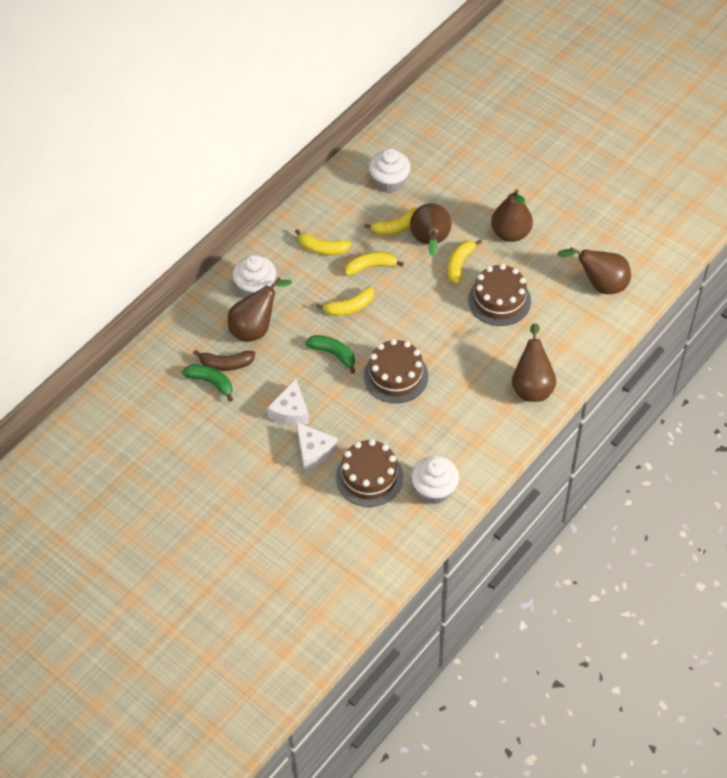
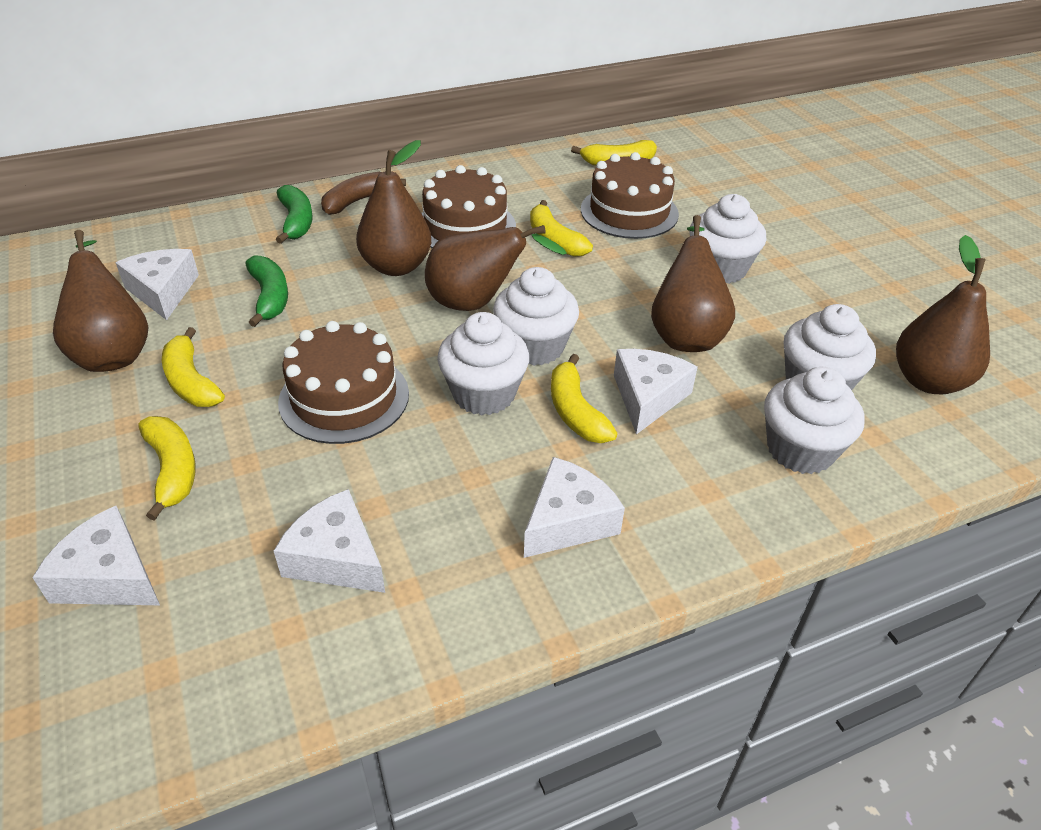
white cheese: 2 -> 5
white cupcake: 3 -> 5

